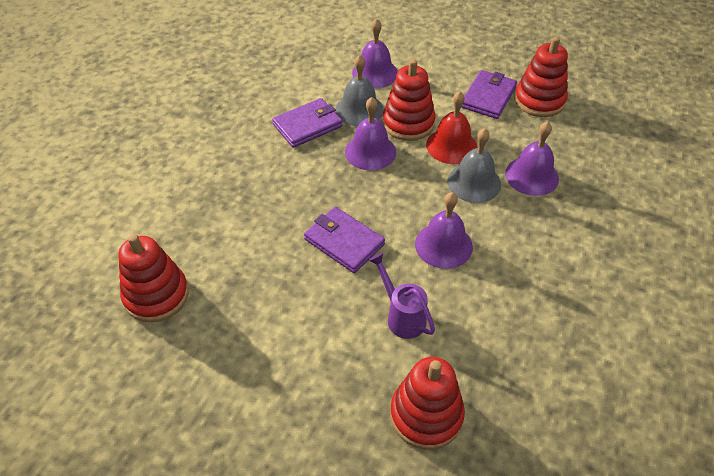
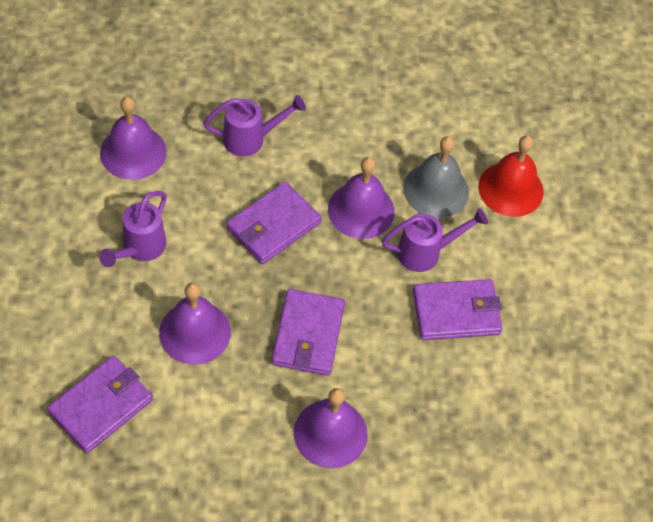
grey bell: 2 -> 1
purple wallet: 3 -> 4
purple watering can: 1 -> 3
red stacking toy: 4 -> 0

